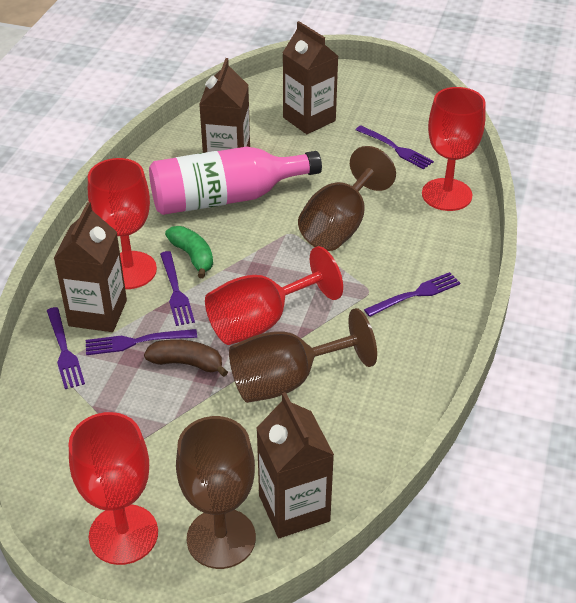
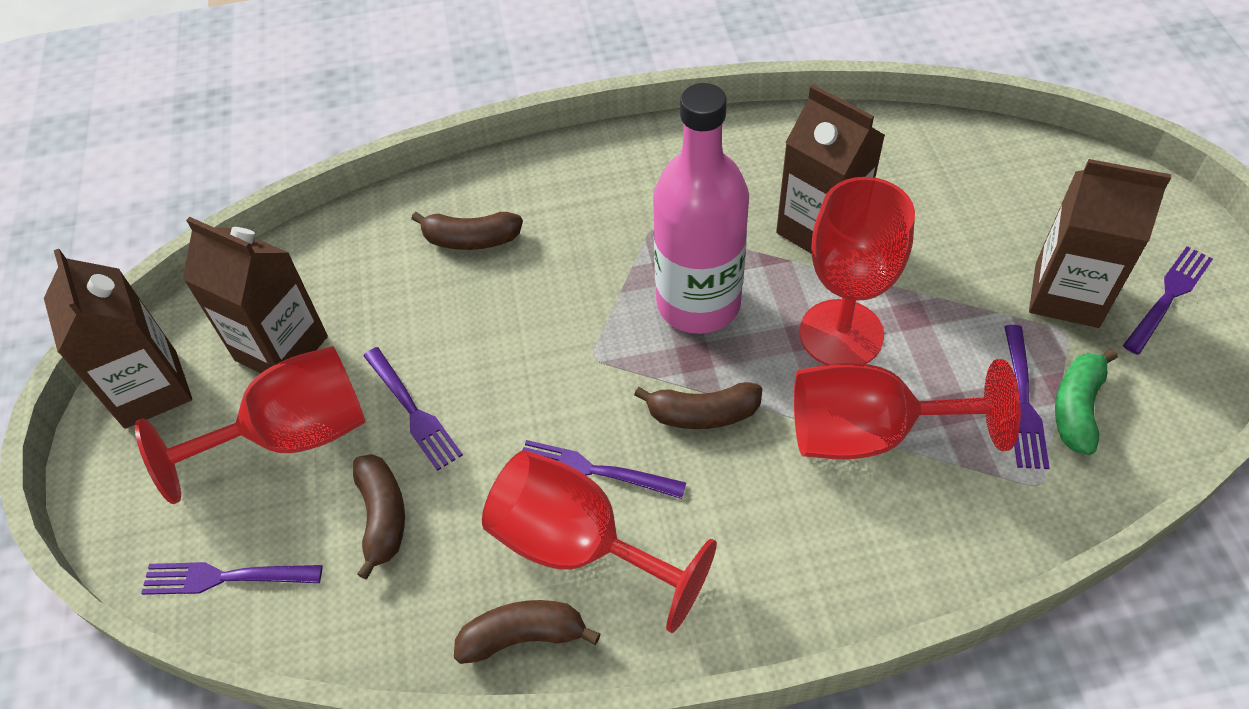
brown banana: 1 -> 4
brown goblet: 3 -> 0

